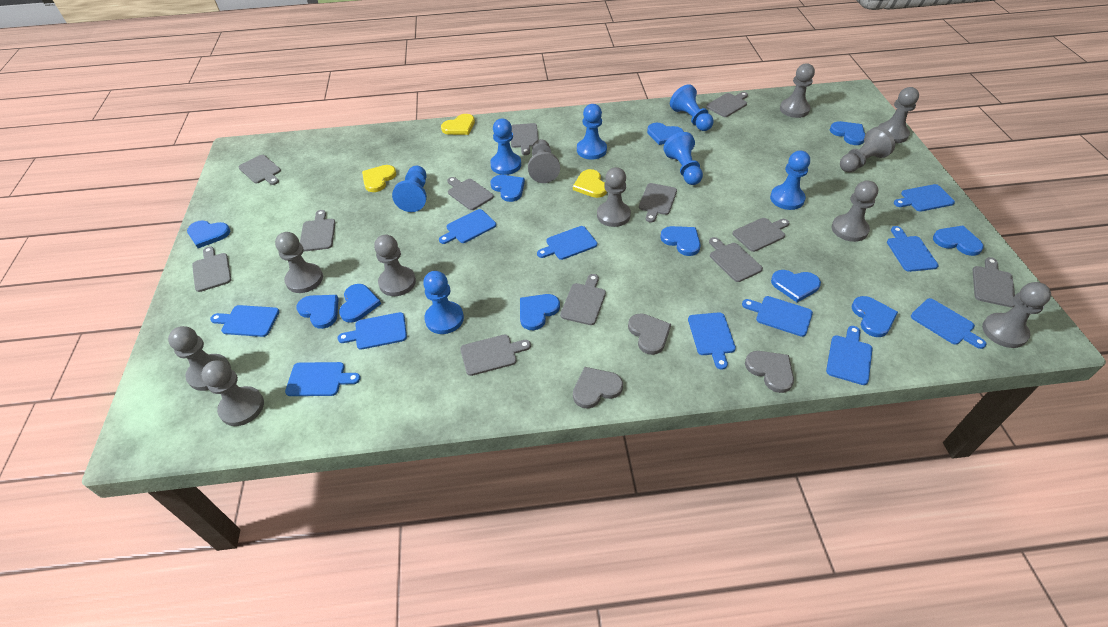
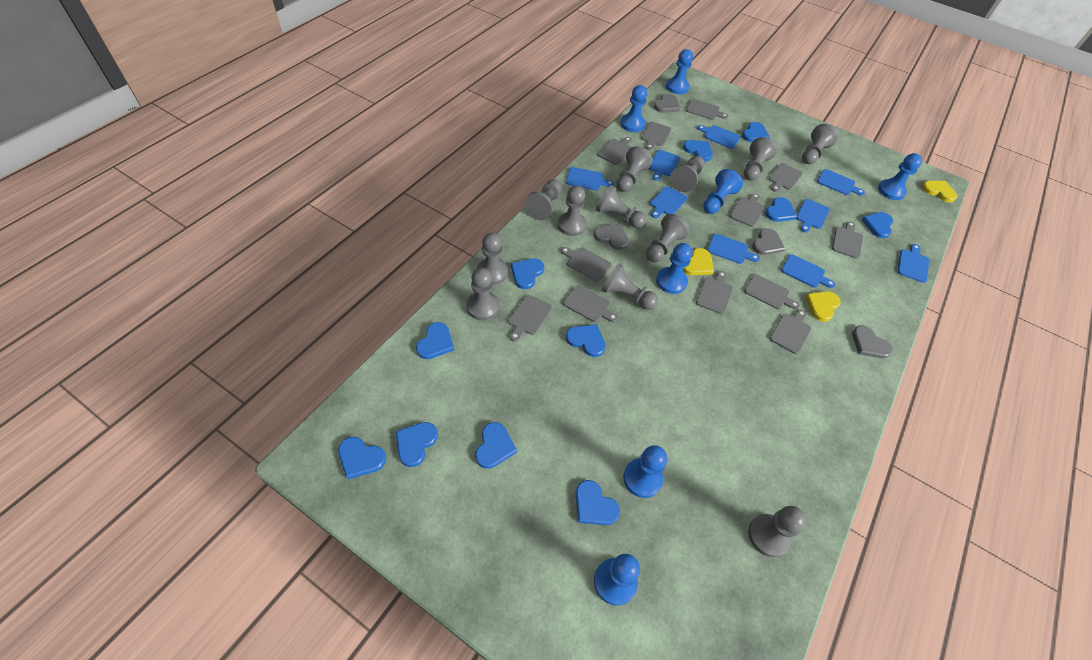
blue cutting board: 11 -> 9
grey heart: 3 -> 4
grey pawn: 11 -> 12

